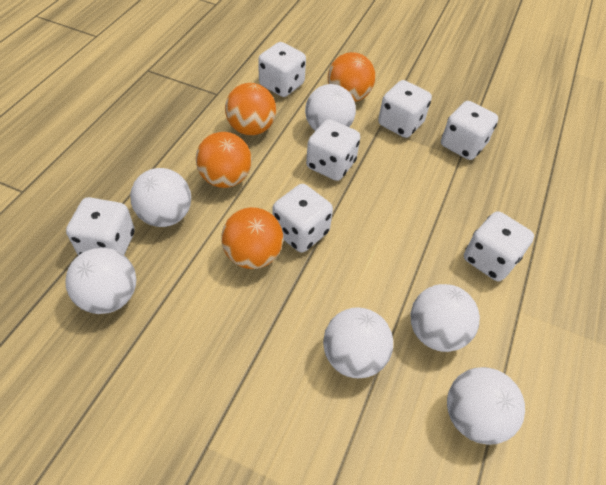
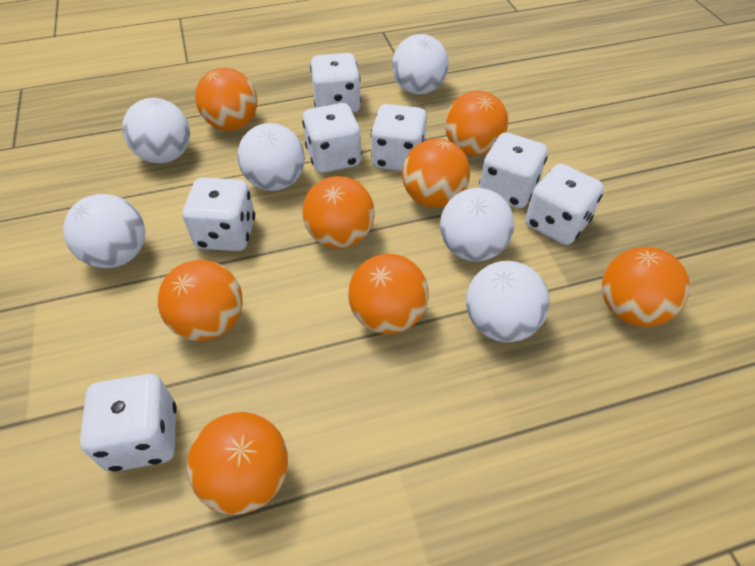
orange ball: 4 -> 8

